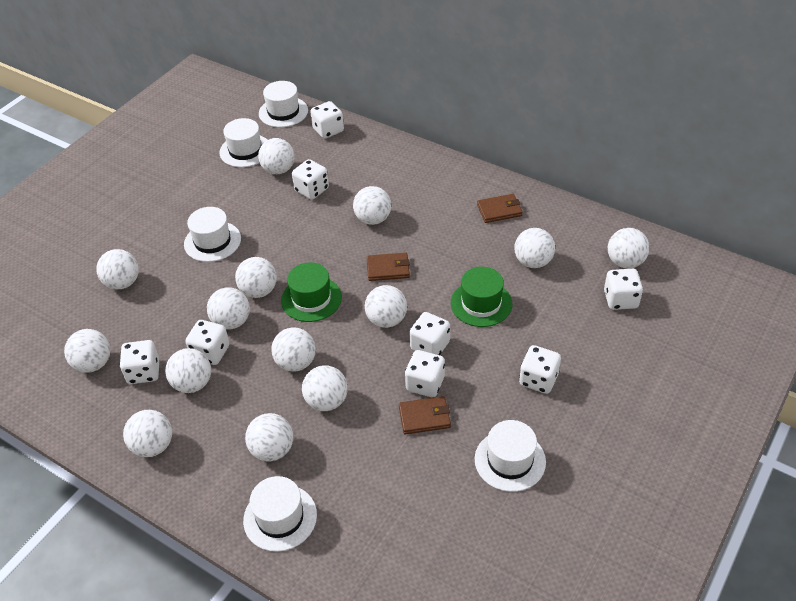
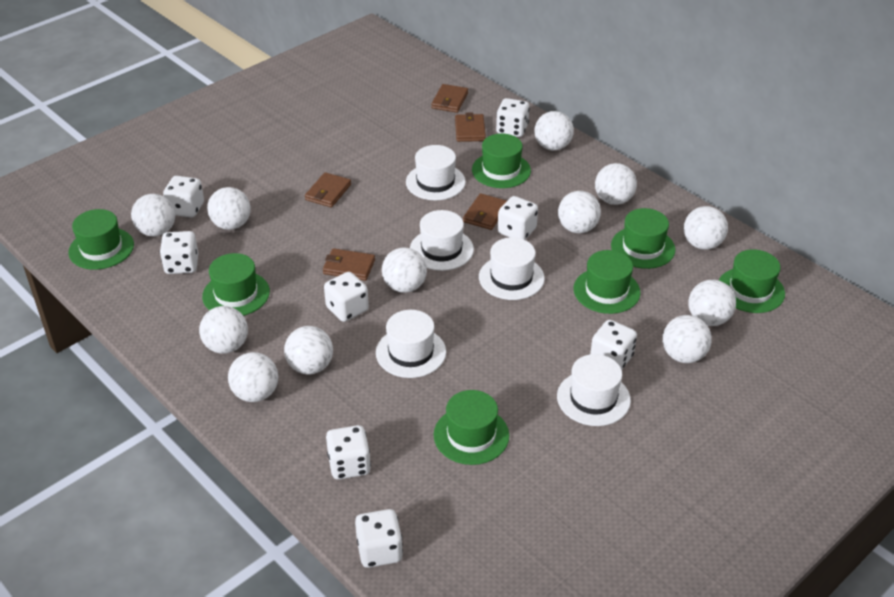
brown wallet: 3 -> 5
green hat: 2 -> 7
white ball: 14 -> 12

